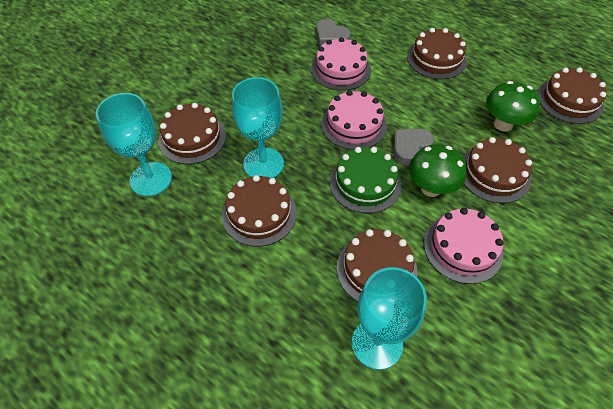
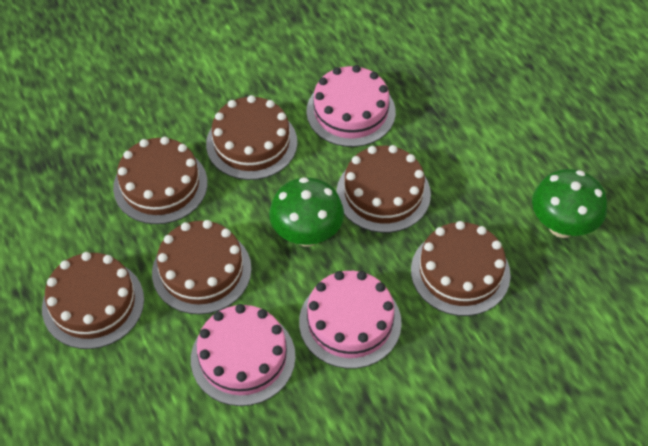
green cake: 1 -> 0
grey heart: 2 -> 0
turquoise goblet: 3 -> 0

